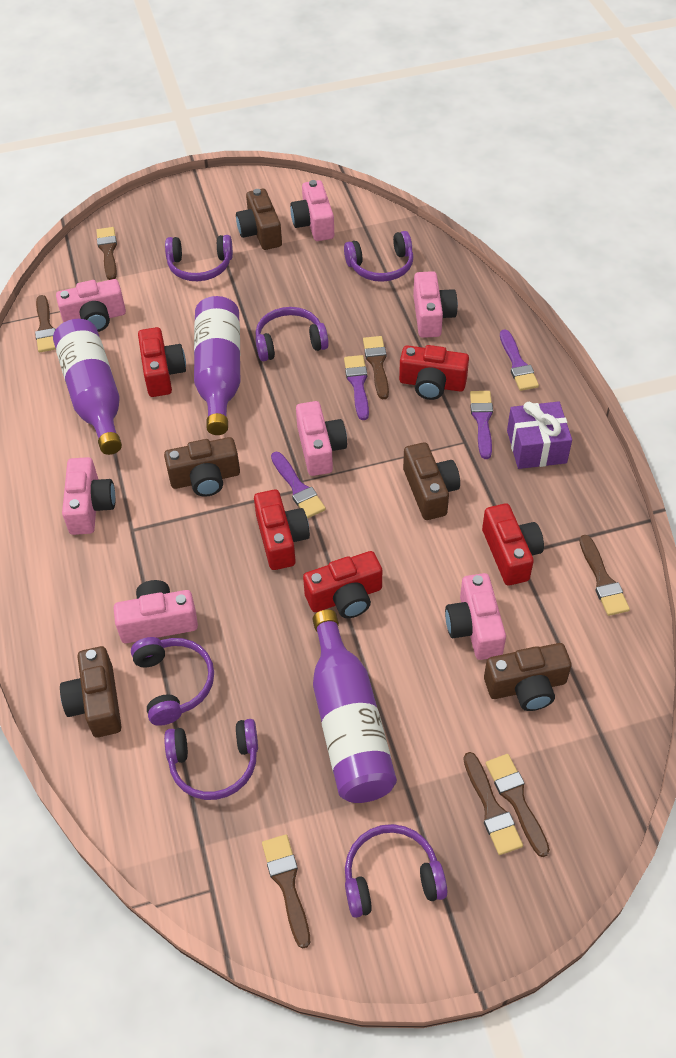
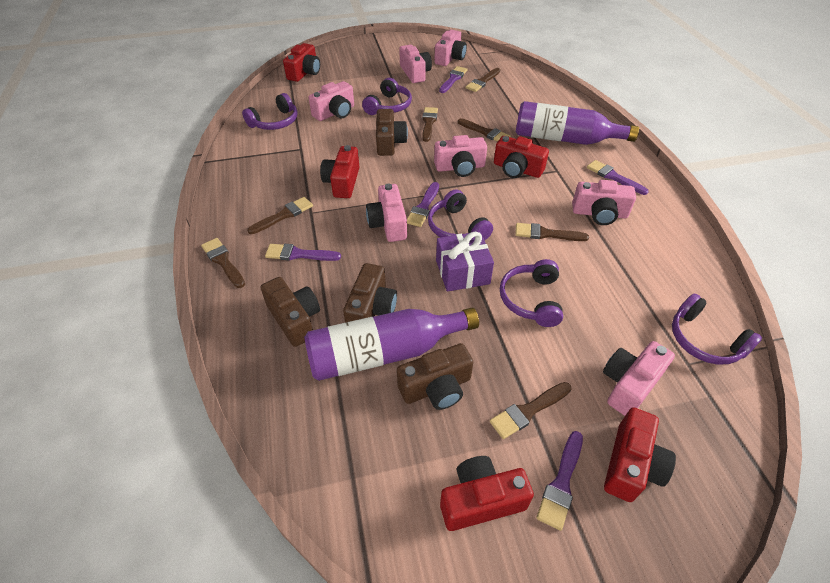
brown camera: 5 -> 4
purple bottle: 3 -> 2
purple brush: 4 -> 5
purple headphones: 6 -> 5

